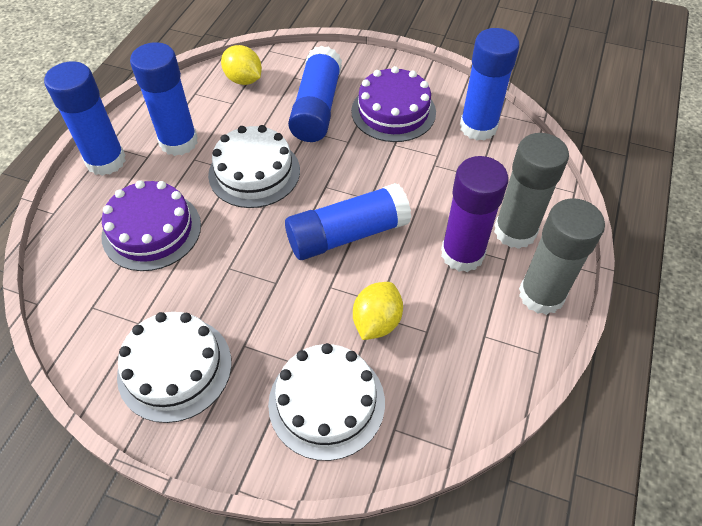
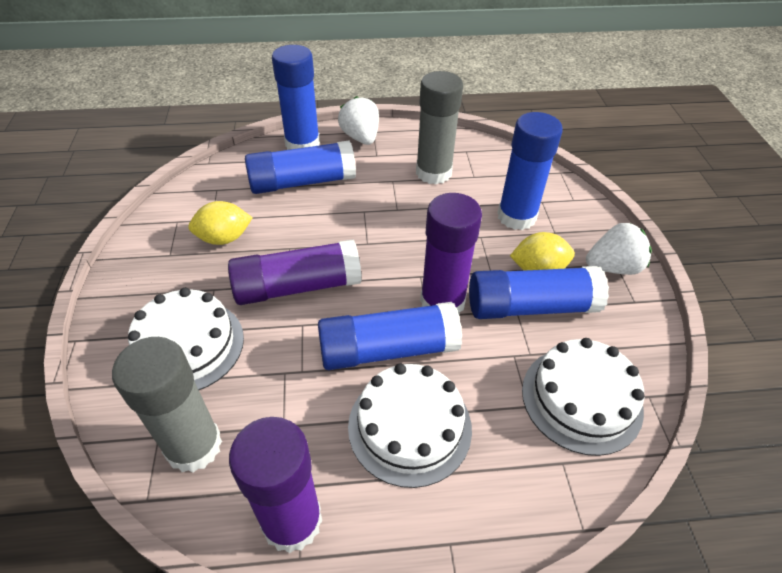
purple cake: 2 -> 0
purple glue stick: 1 -> 3
white strawberry: 0 -> 2

